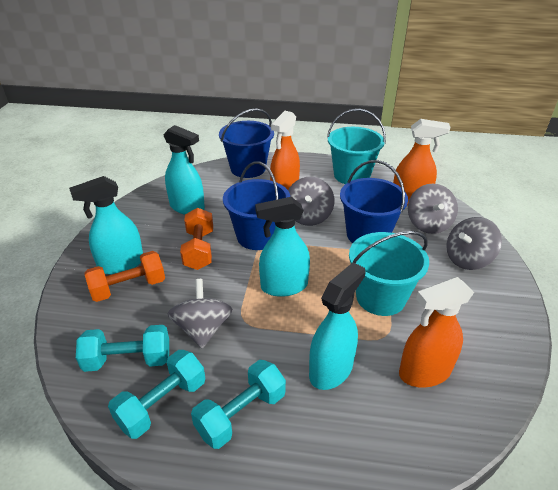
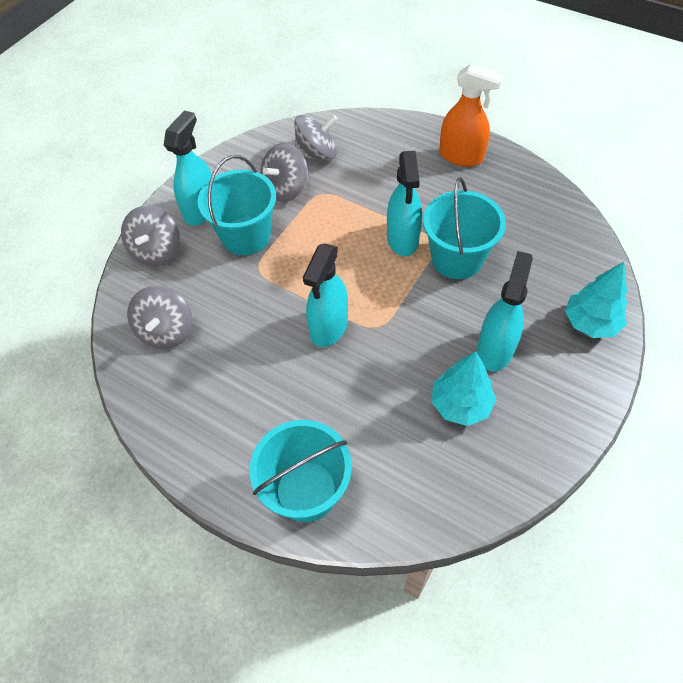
blue bucket: 3 -> 0
orange dumbbell: 2 -> 0
orange spray bottle: 3 -> 1
turquoise bucket: 2 -> 3
turquoise dumbbell: 3 -> 0
turquoise tree: 0 -> 2

